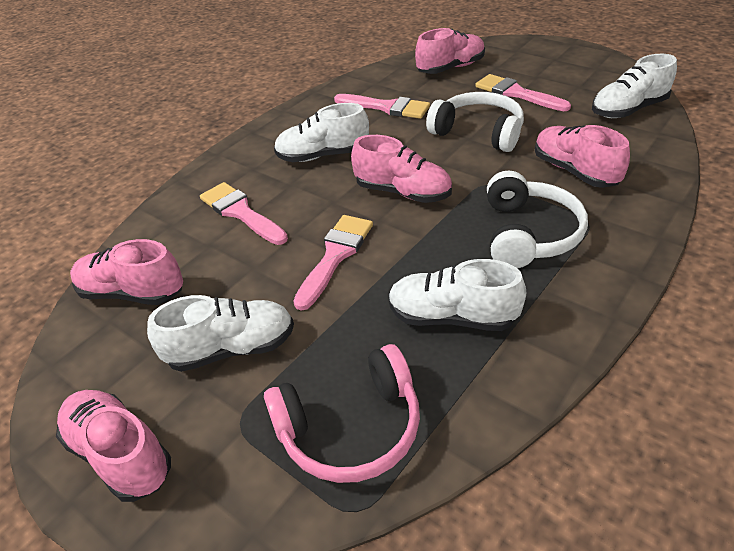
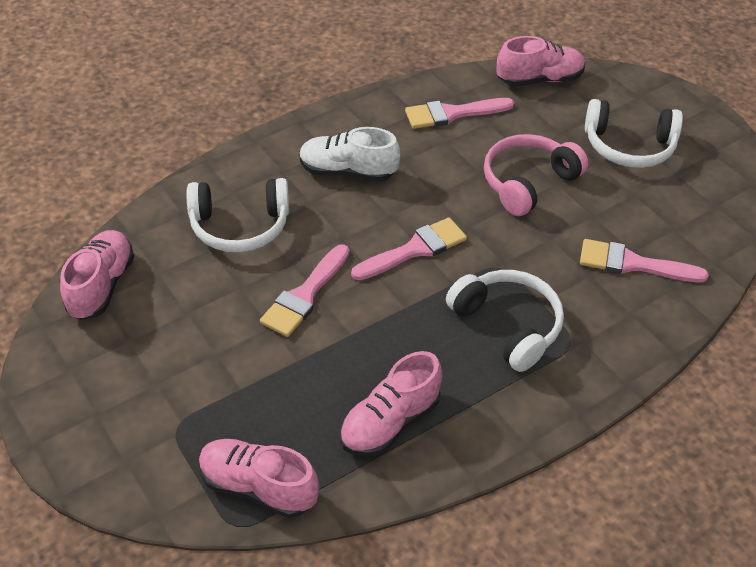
pink shoe: 5 -> 4
white headphones: 2 -> 3
white shoe: 4 -> 1

